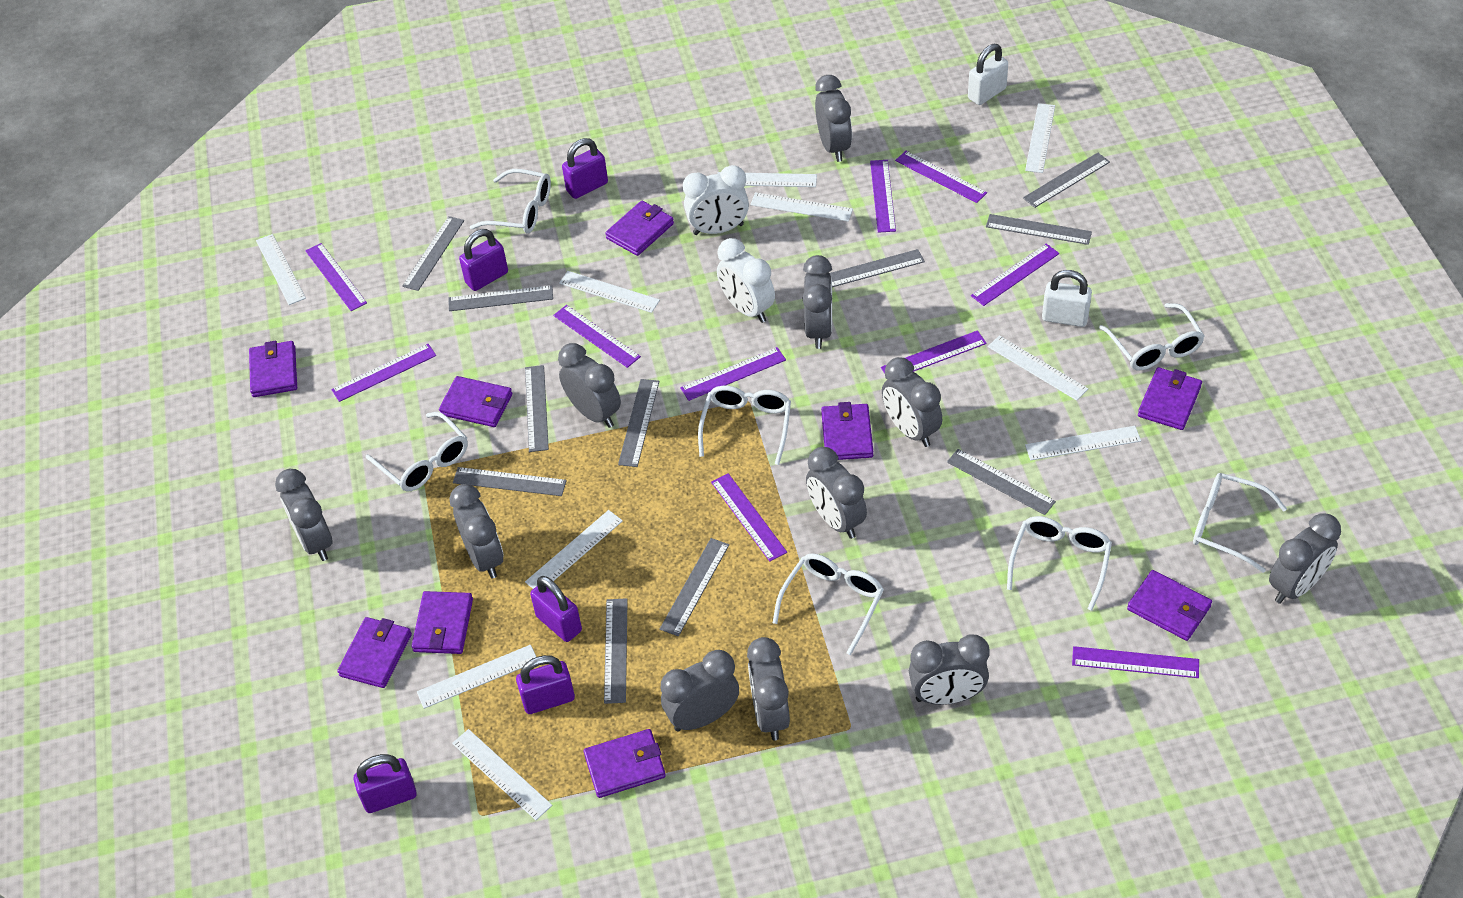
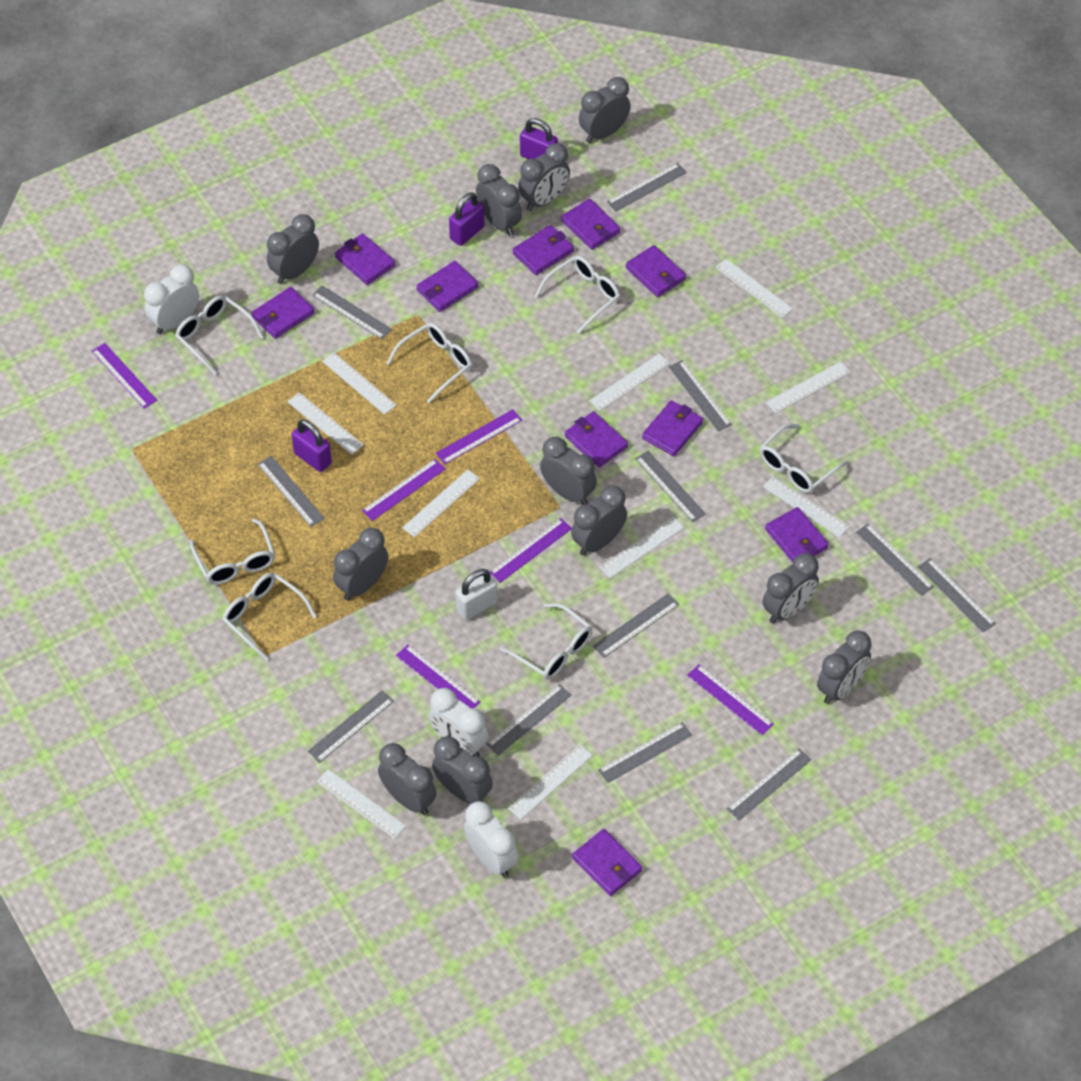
grey ruler: 11 -> 12
purple padlock: 5 -> 3
purple ruler: 10 -> 6
purple wallet: 9 -> 10
white clock: 2 -> 3
white padlock: 2 -> 1

